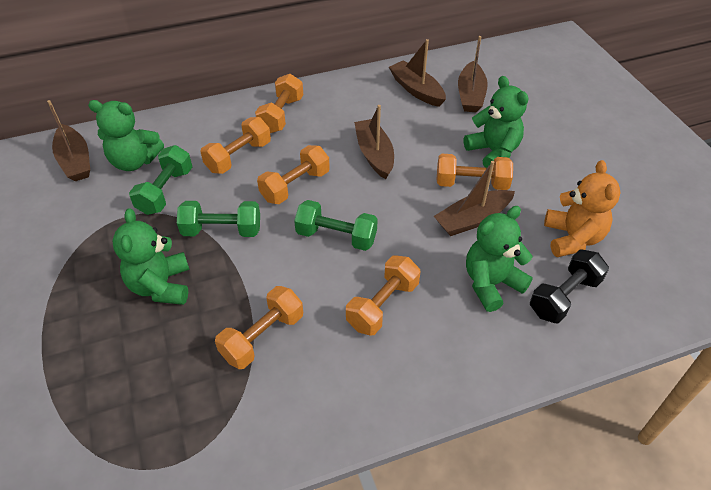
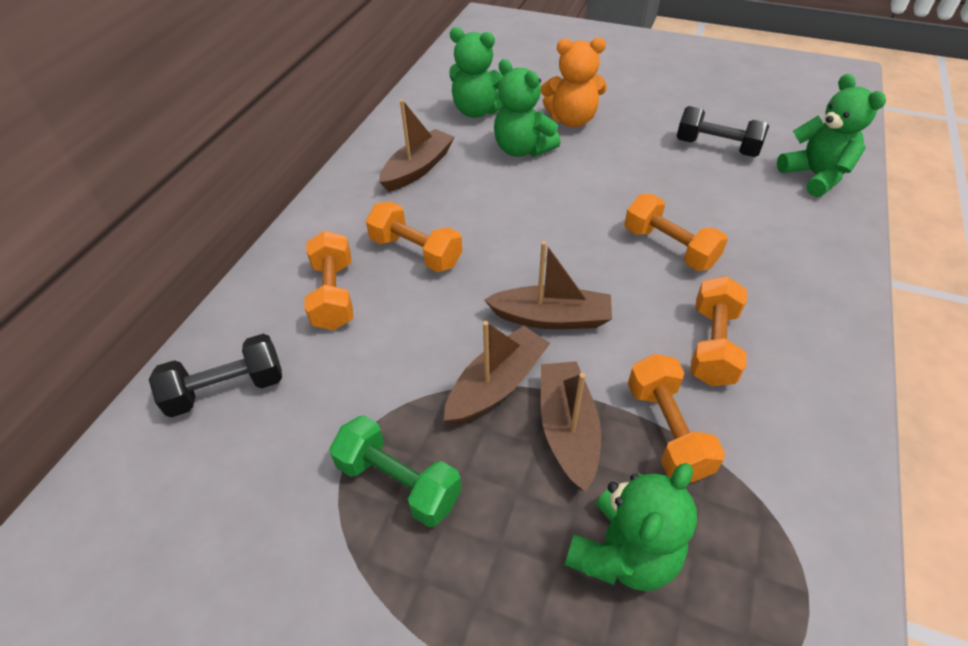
black dumbbell: 1 -> 2
brown boat: 5 -> 4
green dumbbell: 3 -> 1
orange dumbbell: 6 -> 5

